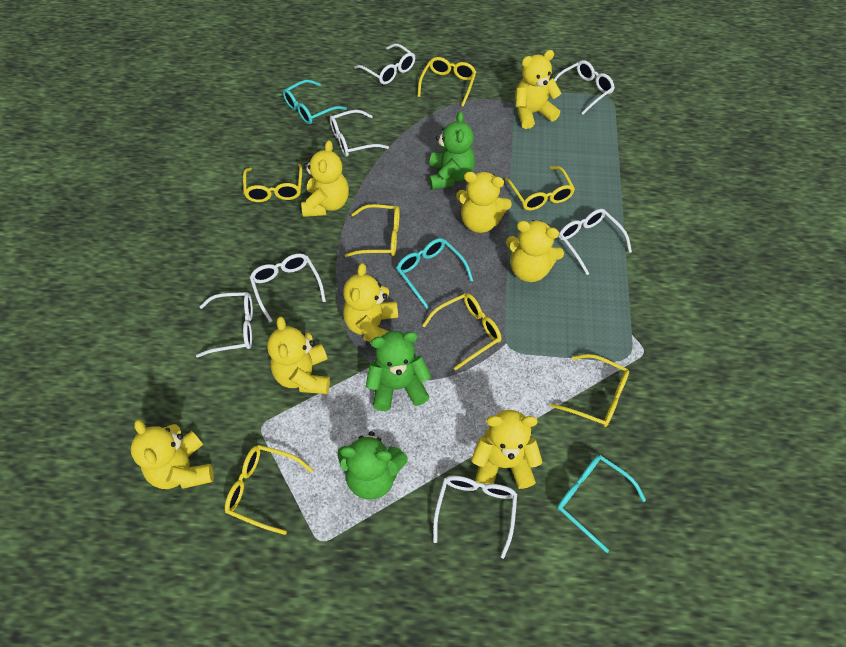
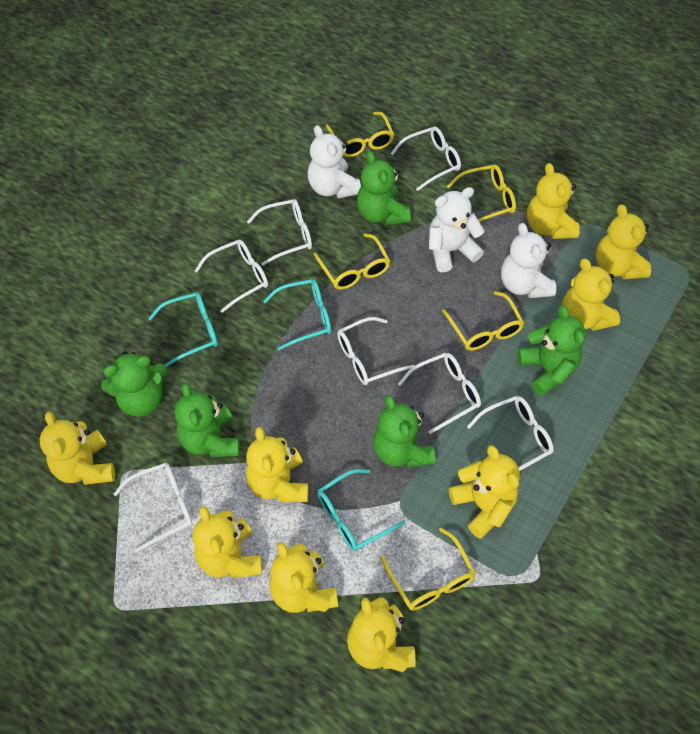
green teddy bear: 3 -> 5
white teddy bear: 0 -> 3
yellow glasses: 7 -> 5
yellow teddy bear: 8 -> 9

